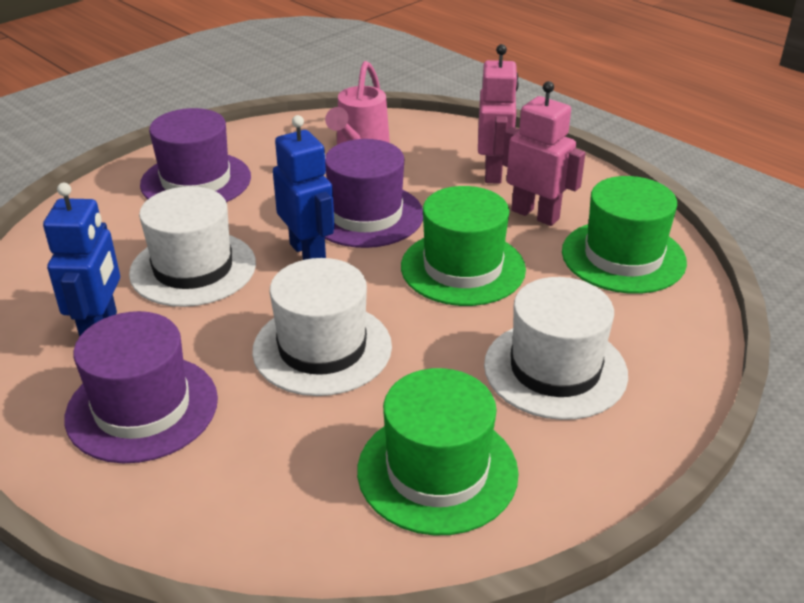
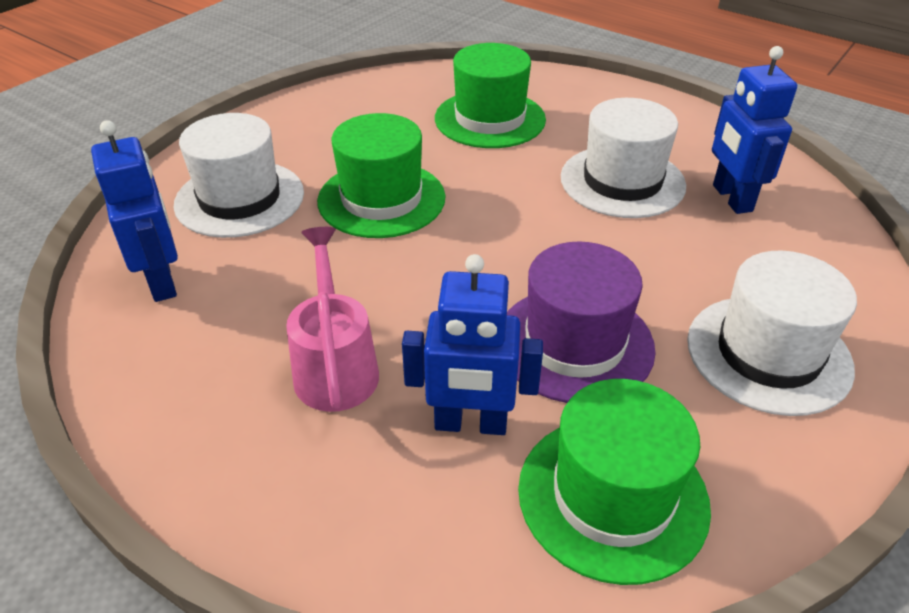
blue robot: 2 -> 3
pink robot: 2 -> 0
purple hat: 3 -> 1

